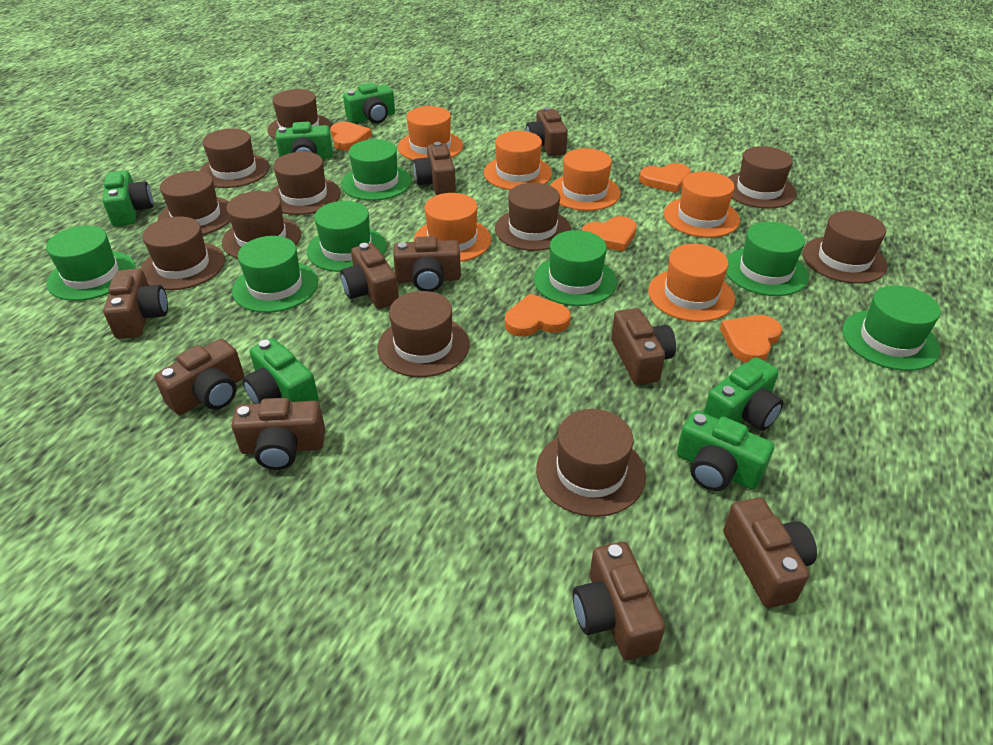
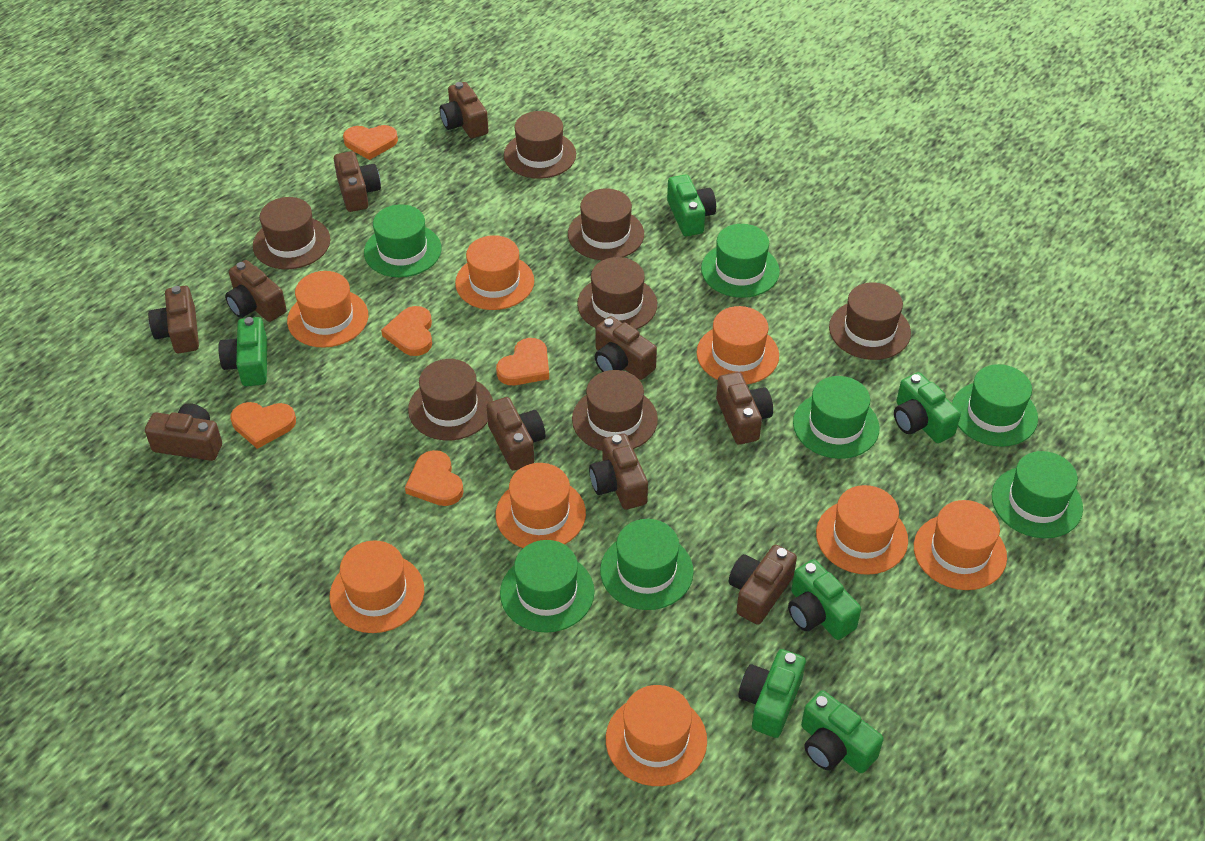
brown hat: 11 -> 7
orange hat: 6 -> 8

